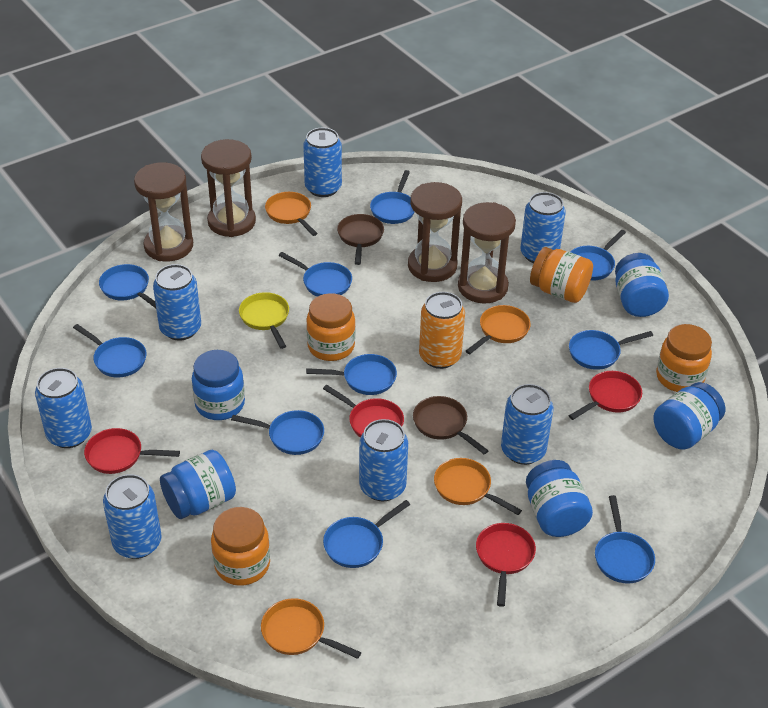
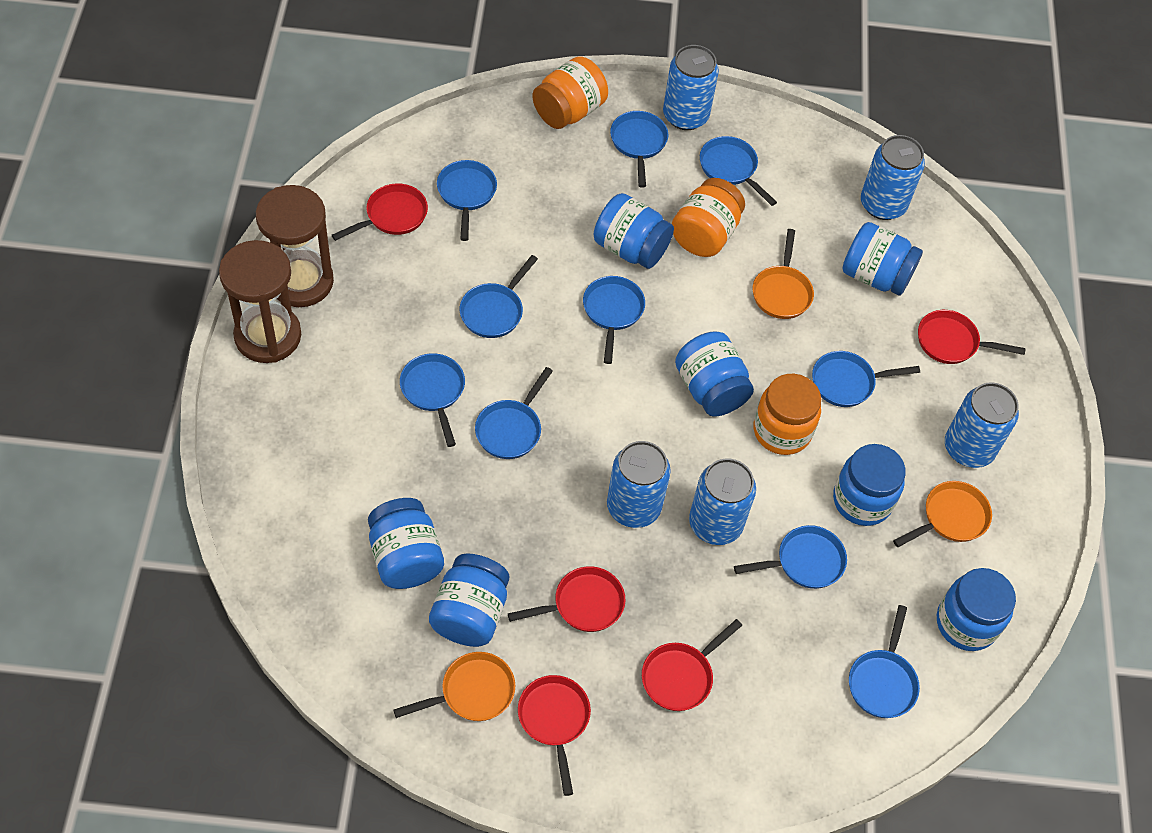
blue can: 7 -> 5
blue jar: 5 -> 7
brown hourglass: 4 -> 2
brown pan: 2 -> 0
orange can: 1 -> 0
orange jar: 4 -> 3
orange pan: 4 -> 3
red pan: 4 -> 5
yellow pan: 1 -> 0

